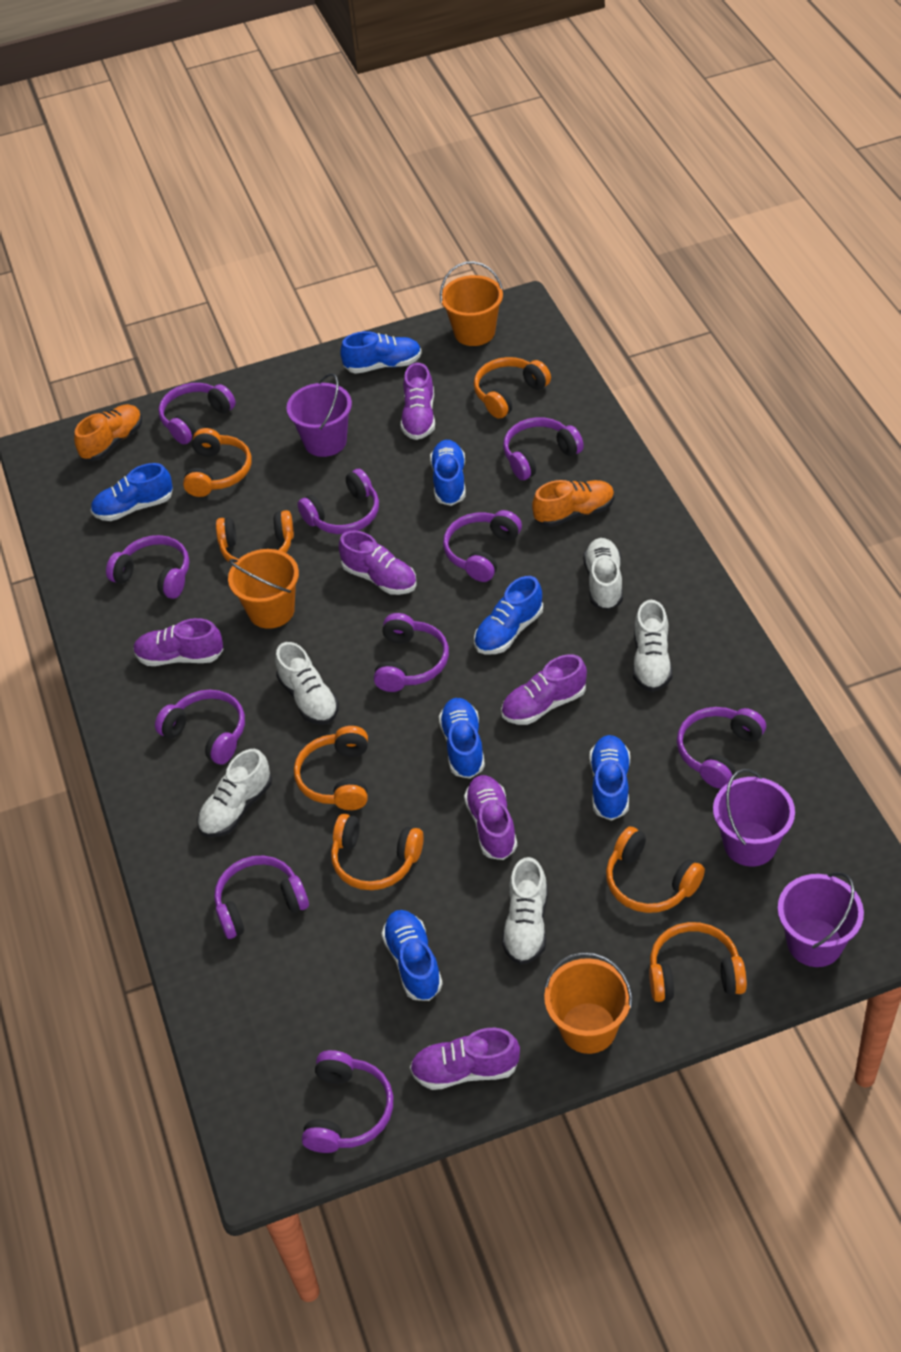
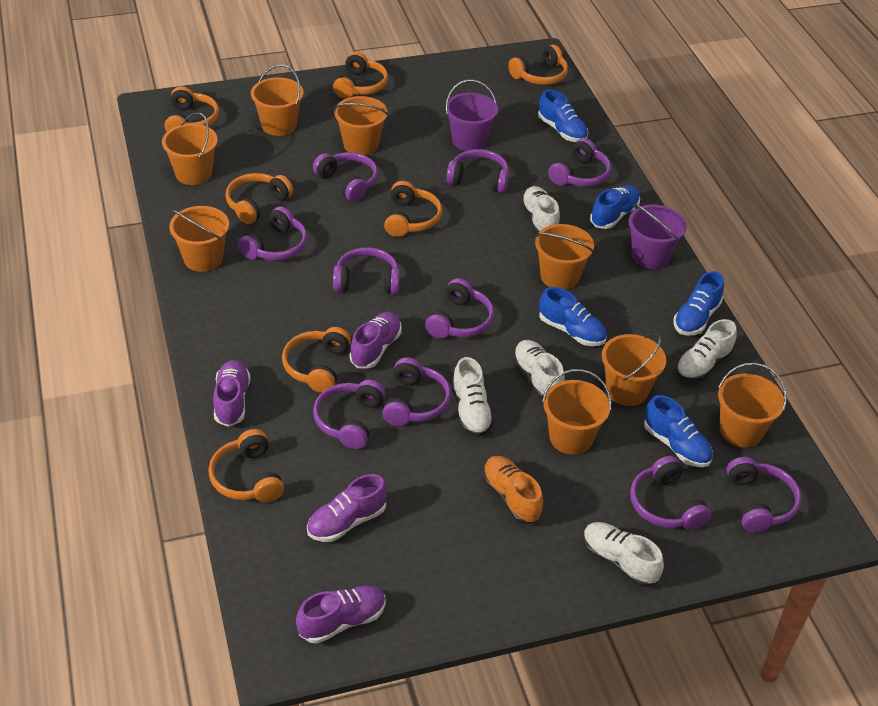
blue shoe: 7 -> 5
orange bucket: 3 -> 8
orange shoe: 2 -> 1
purple bucket: 3 -> 2
purple shoe: 6 -> 4

